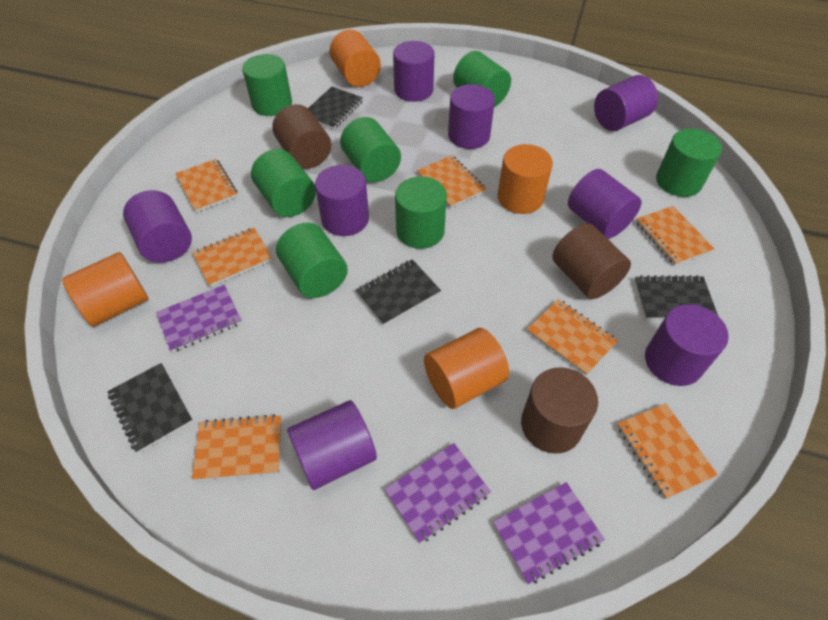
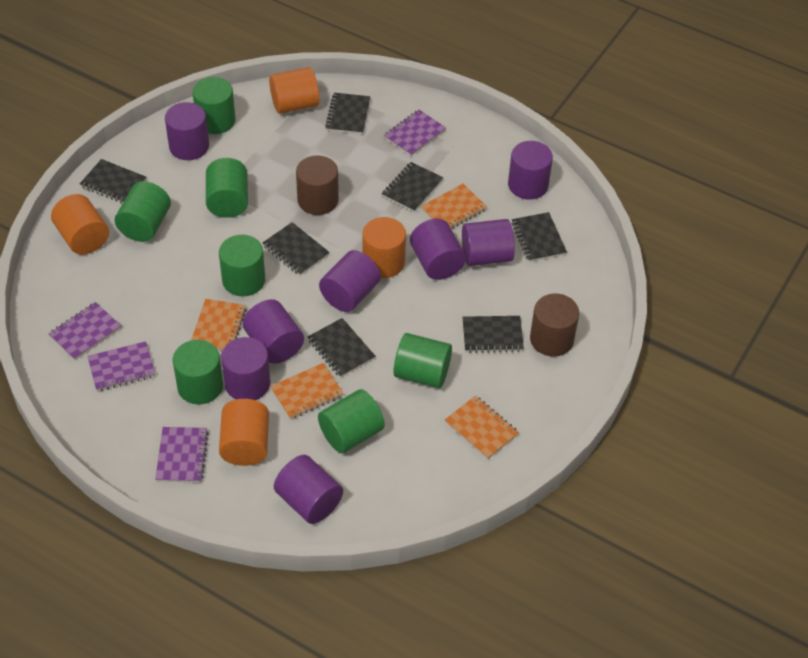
black notebook: 4 -> 7
brown cylinder: 3 -> 2
orange notebook: 7 -> 4
purple notebook: 3 -> 4

